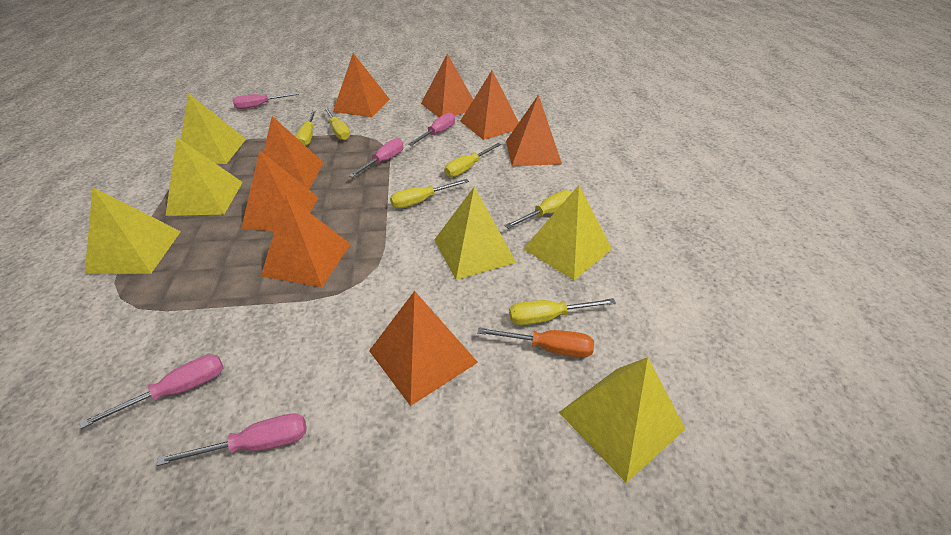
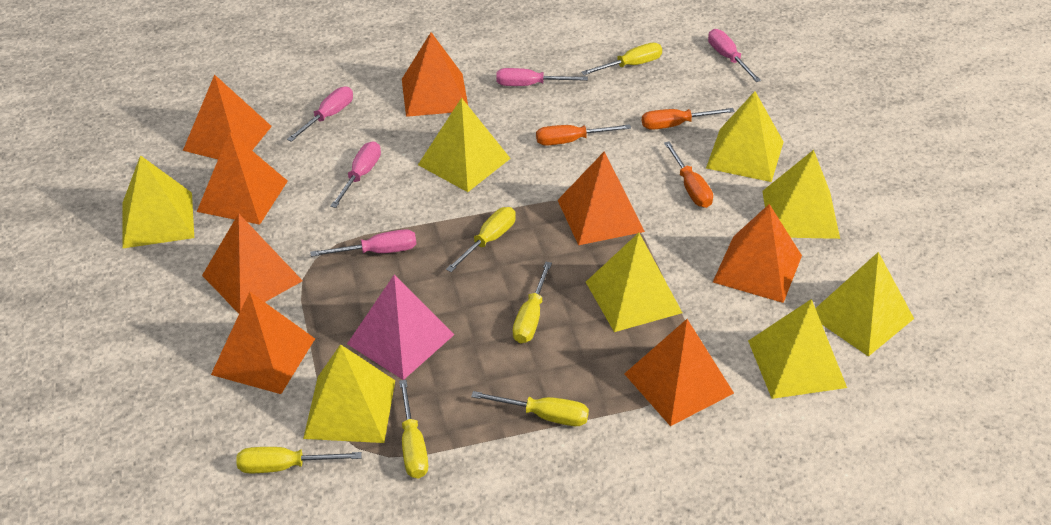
orange screwdriver: 1 -> 3
pink pyramid: 0 -> 1
yellow pyramid: 6 -> 8

